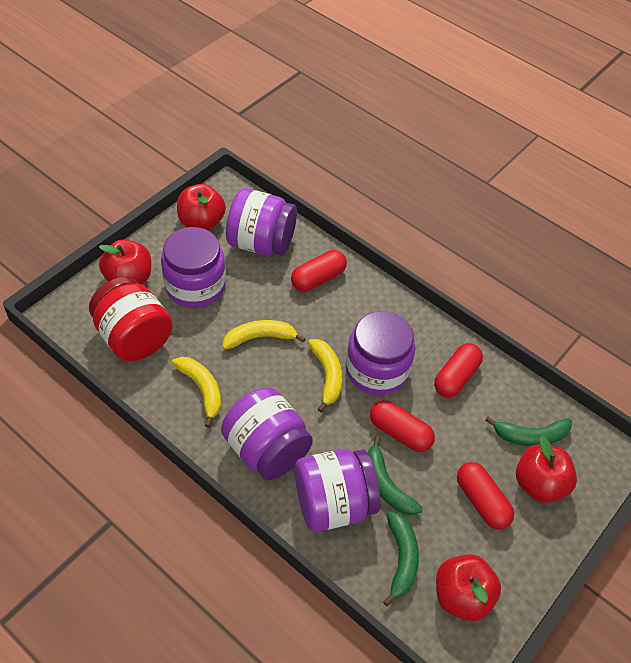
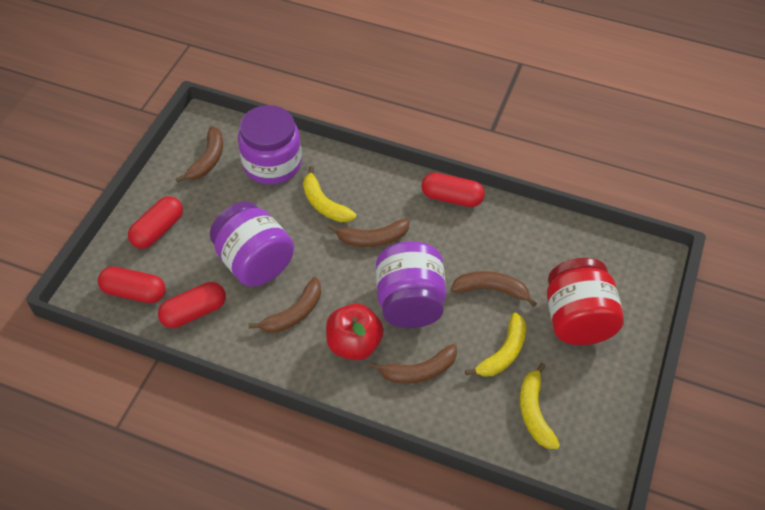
brown banana: 0 -> 5
green banana: 3 -> 0
purple jar: 5 -> 3
red apple: 4 -> 1

